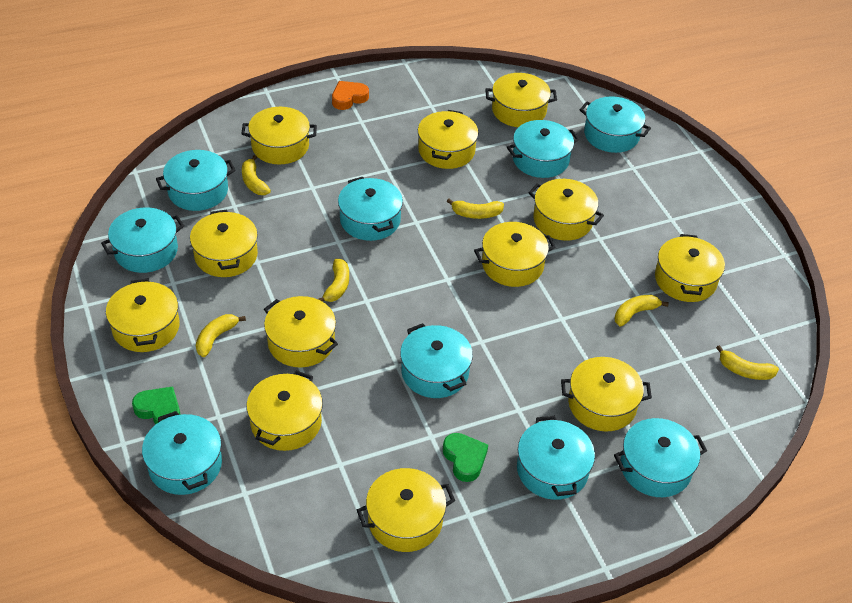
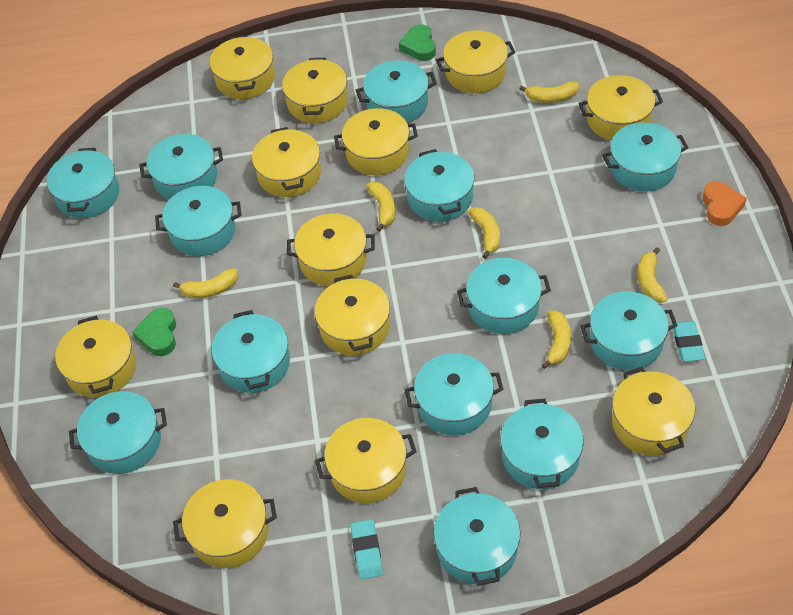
turquoise eraser: 0 -> 2
turquoise pot: 9 -> 13

